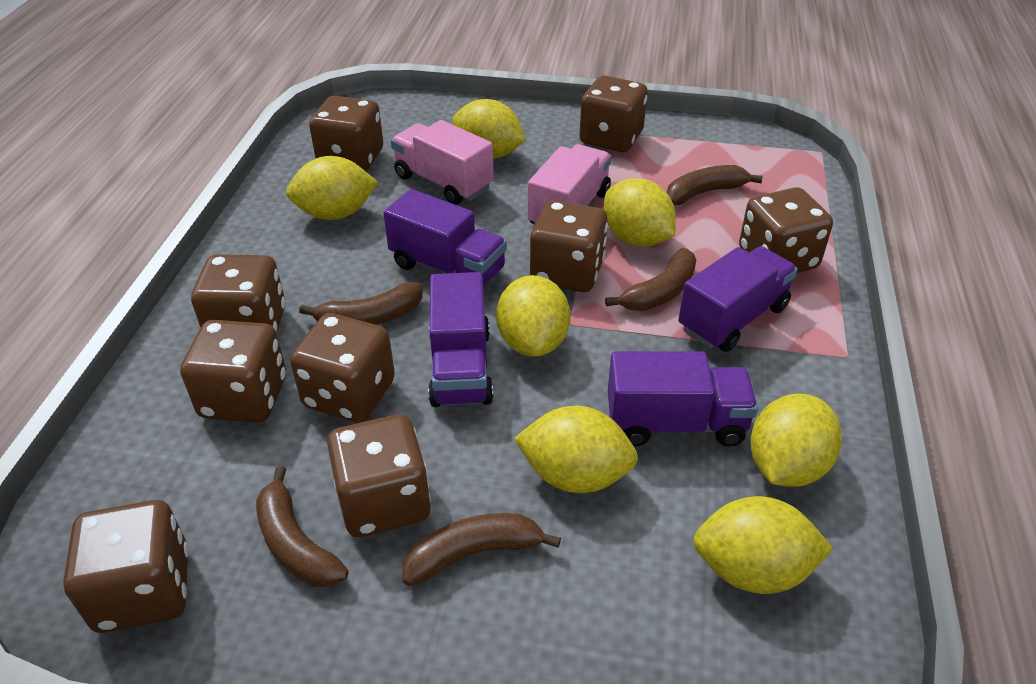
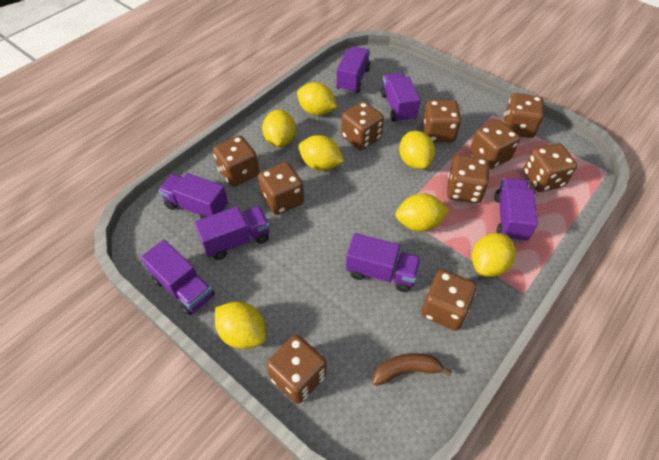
brown banana: 5 -> 1
brown dice: 9 -> 10
pink truck: 2 -> 0
purple truck: 4 -> 7

